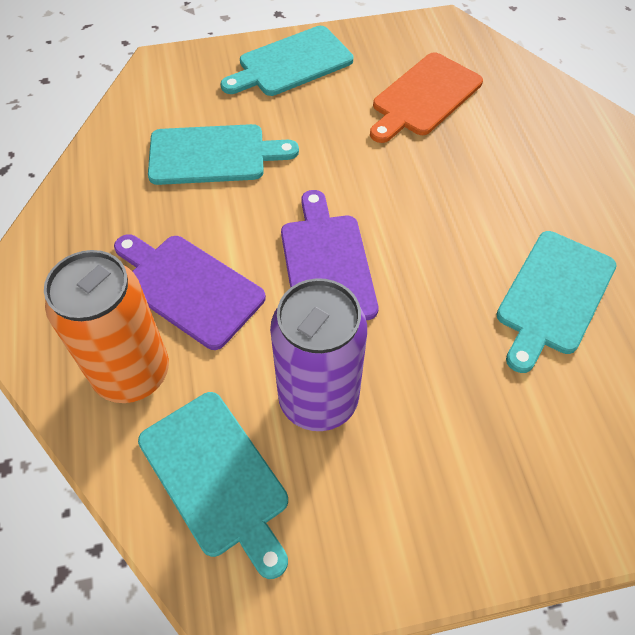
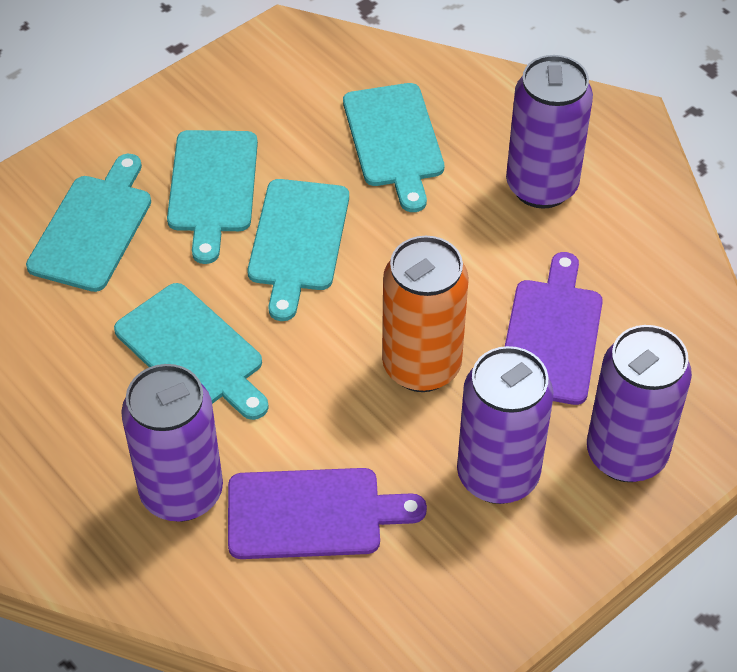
orange cutting board: 1 -> 0
purple can: 1 -> 4
turquoise cutting board: 4 -> 5

